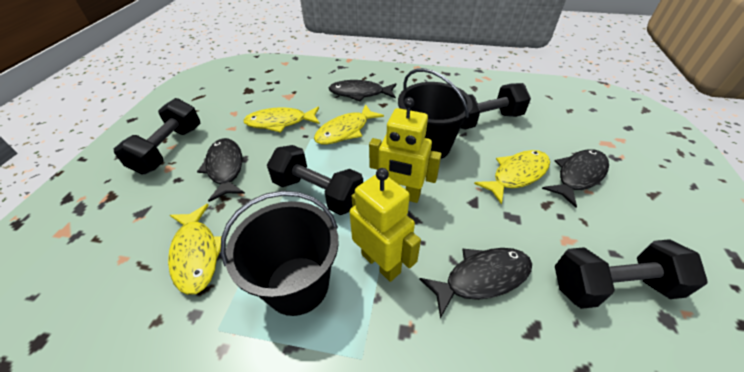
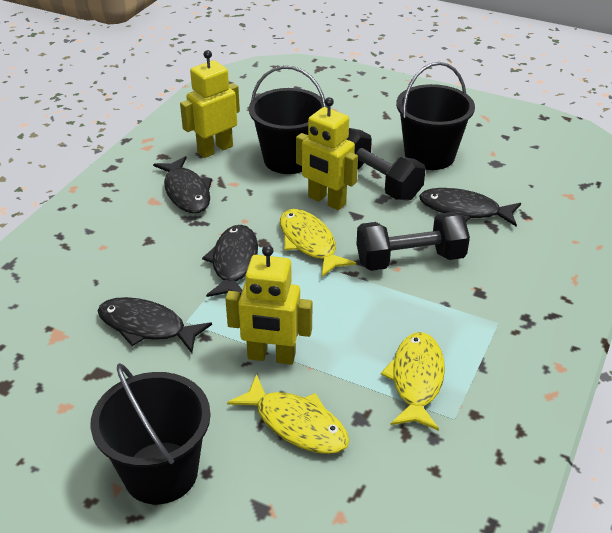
black bucket: 2 -> 3
black dumbbell: 4 -> 2
yellow fish: 4 -> 3
yellow robot: 2 -> 3

